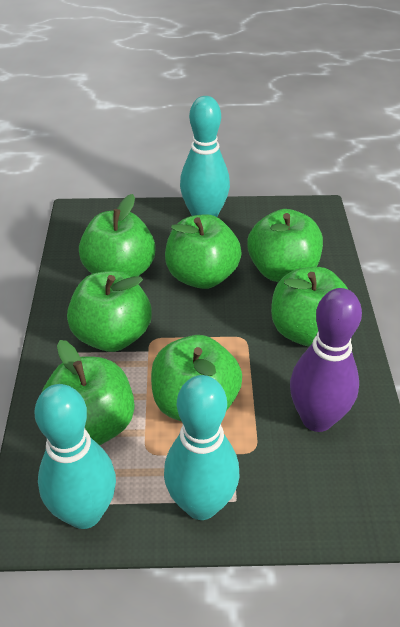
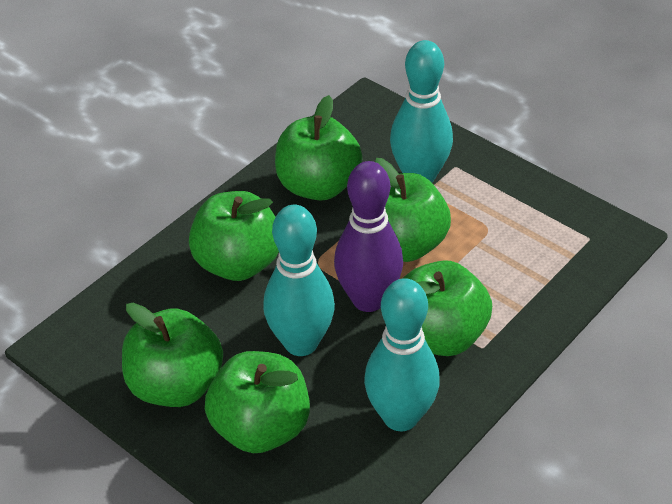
green apple: 7 -> 6

